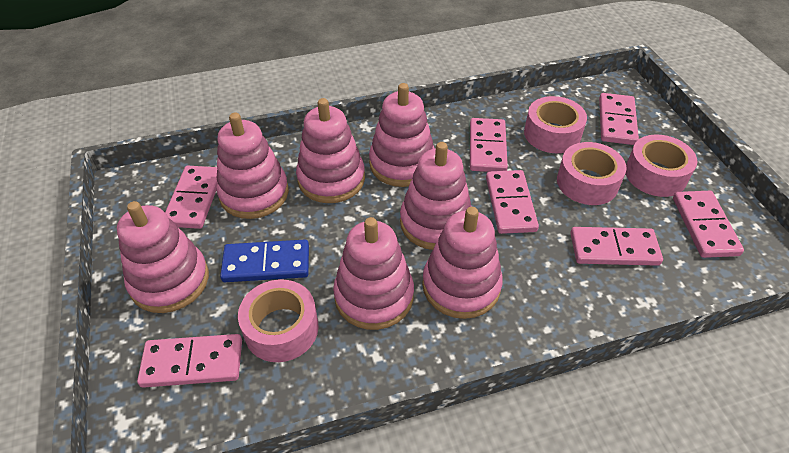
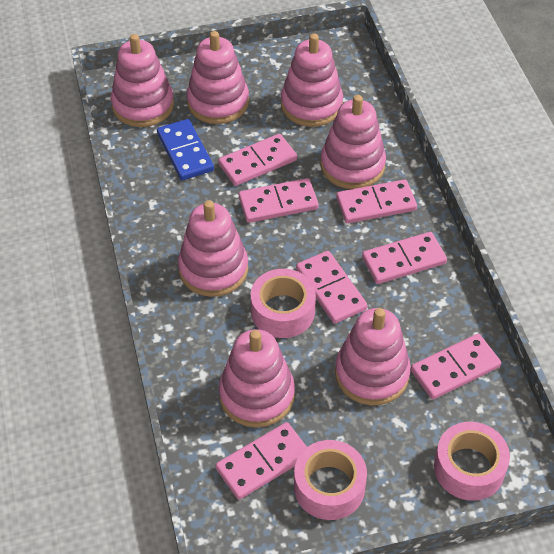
pink tape: 4 -> 3

